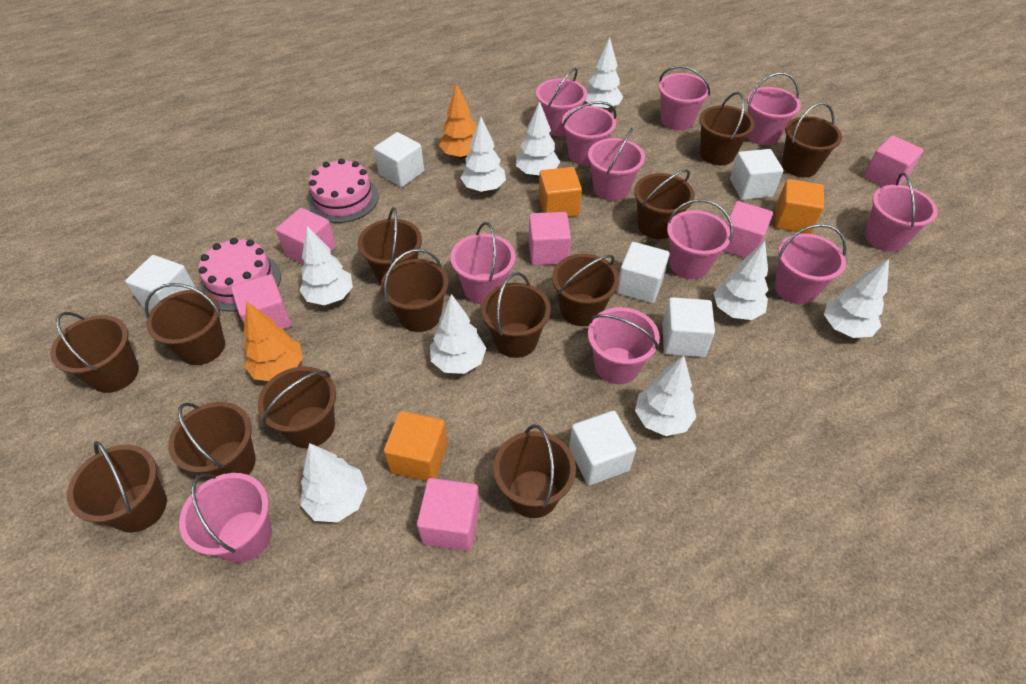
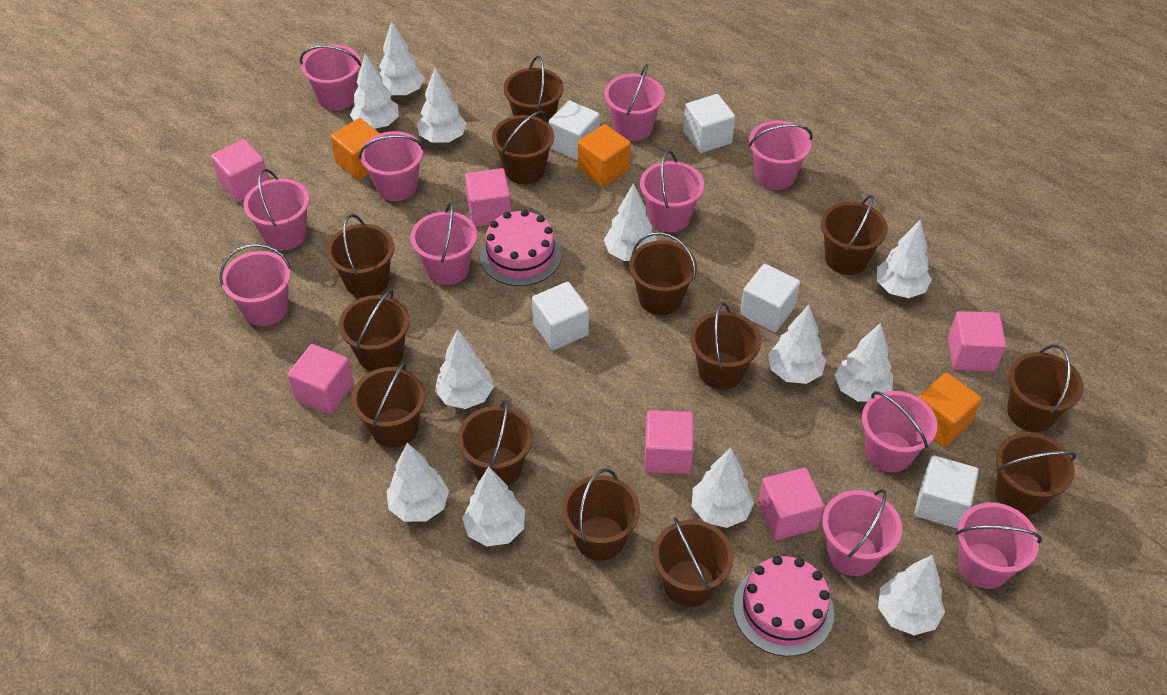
orange tree: 2 -> 0
white cube: 6 -> 5
white tree: 9 -> 12

